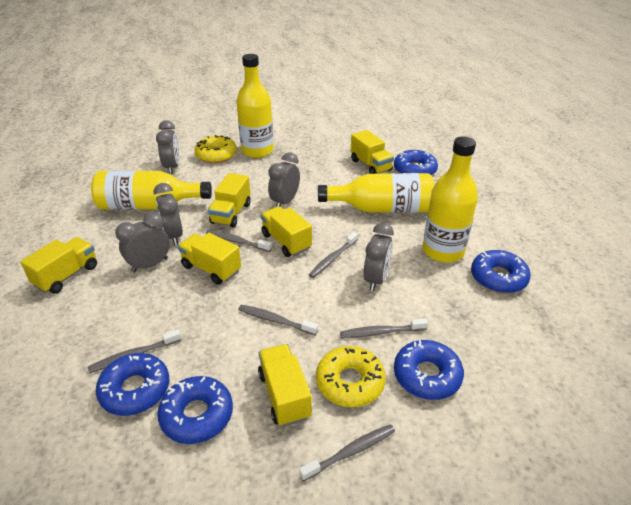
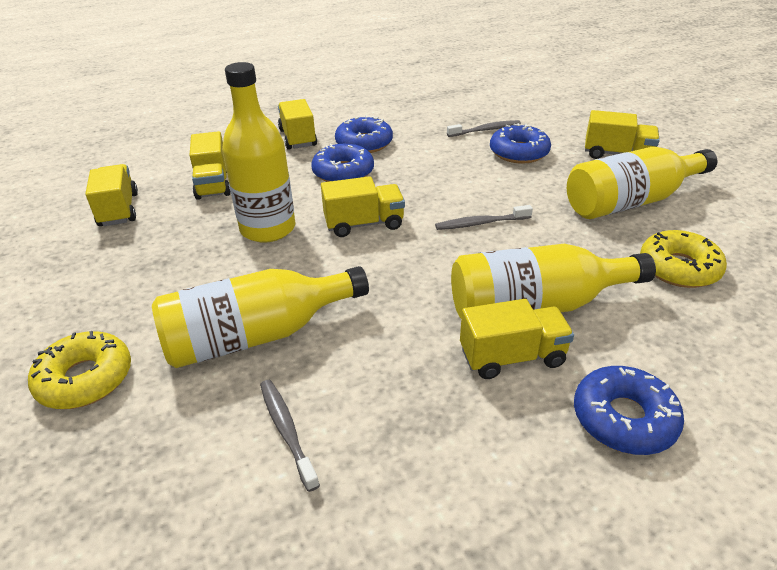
blue donut: 5 -> 4
grey clock: 5 -> 0
grey toothbrush: 6 -> 3

